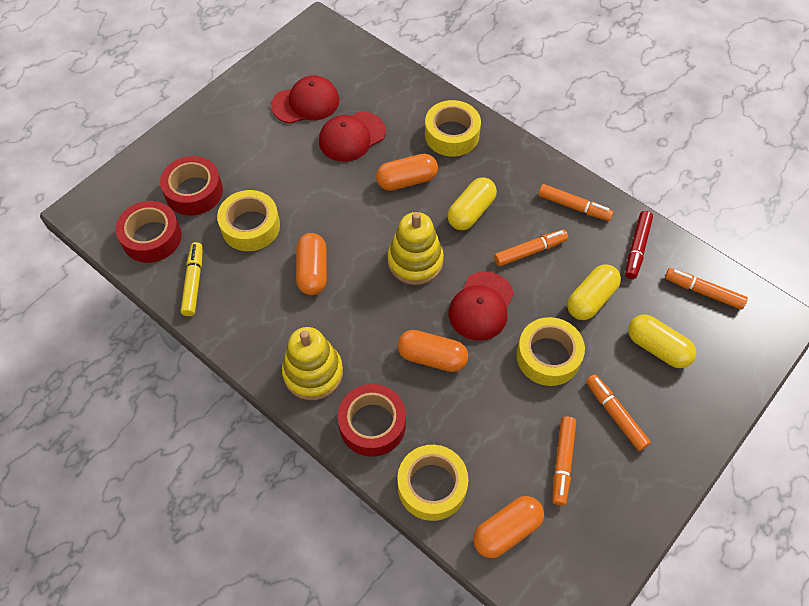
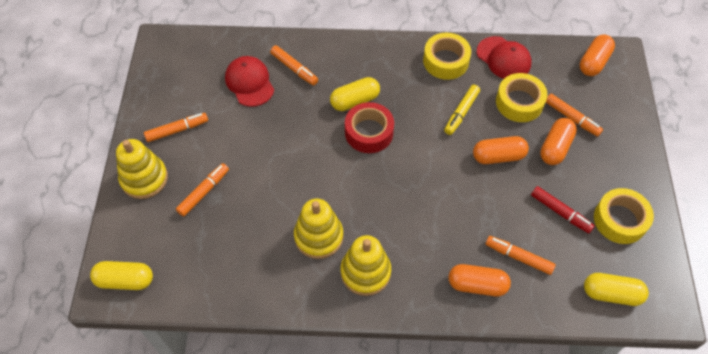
red cap: 3 -> 2
red tape: 3 -> 1
yellow stacking toy: 2 -> 3
yellow tape: 4 -> 3

